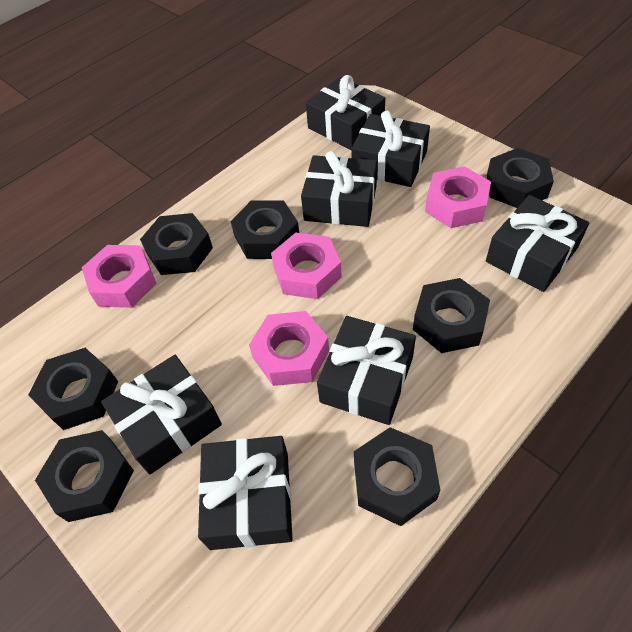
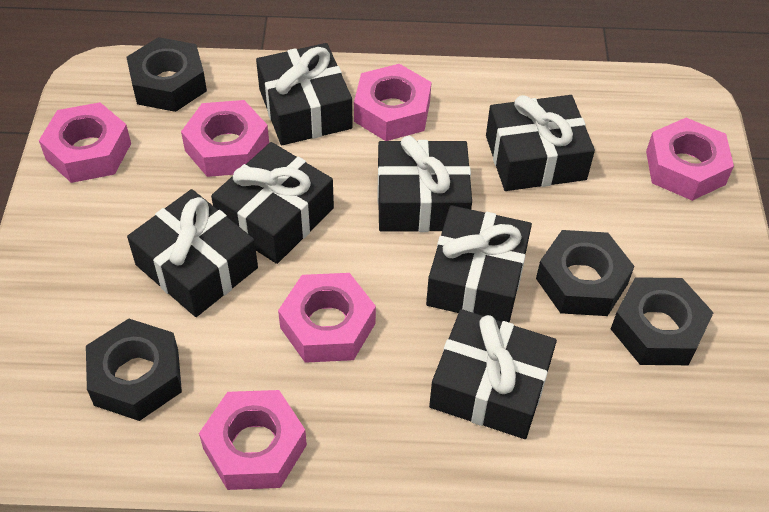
black nut: 7 -> 4
pink nut: 4 -> 6

